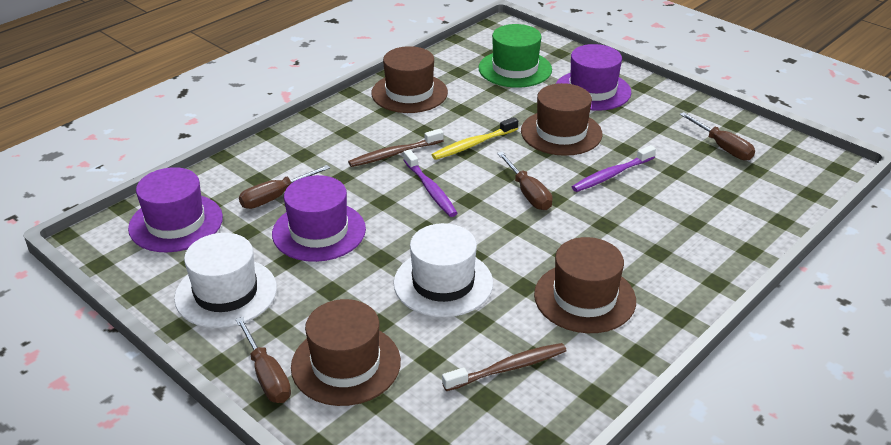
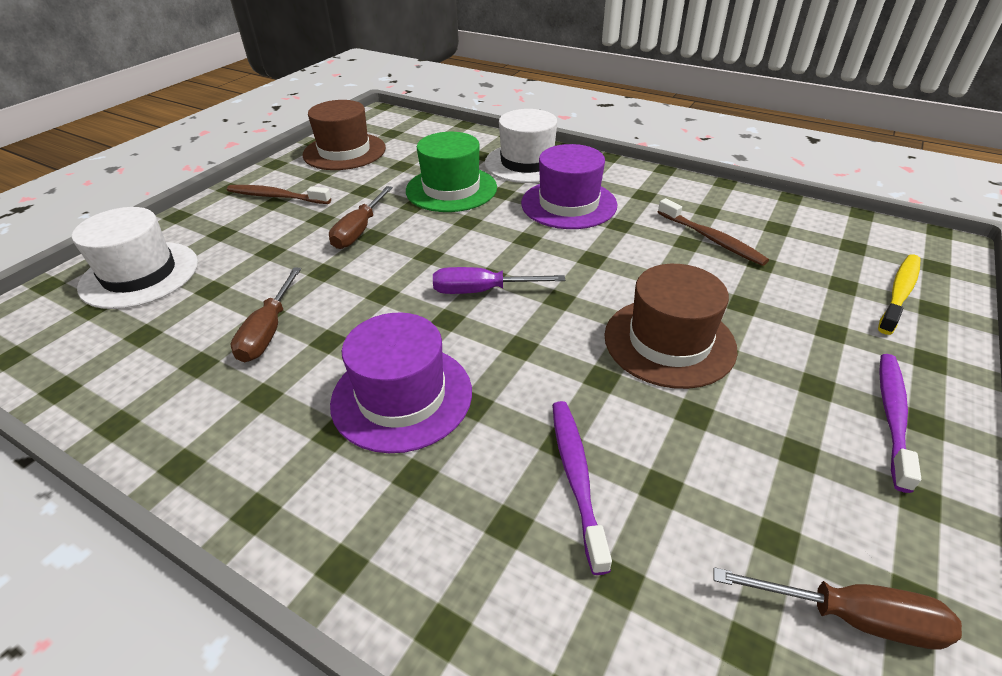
brown hat: 4 -> 2
brown screwdriver: 4 -> 3
purple hat: 3 -> 2
purple screwdriver: 0 -> 1

